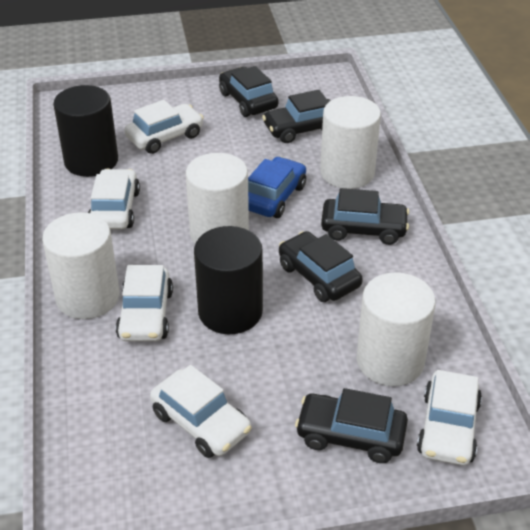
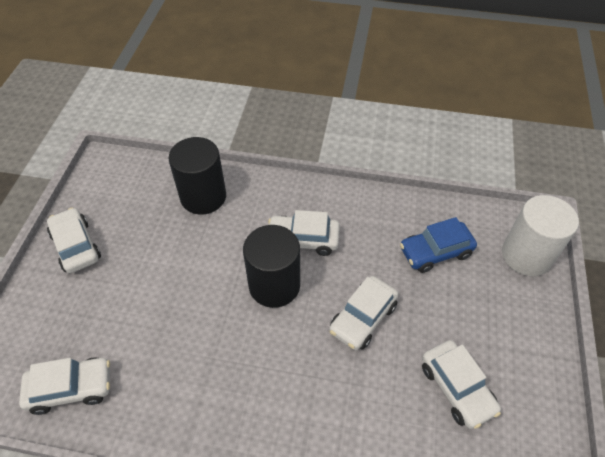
black car: 5 -> 0
white cylinder: 4 -> 1

